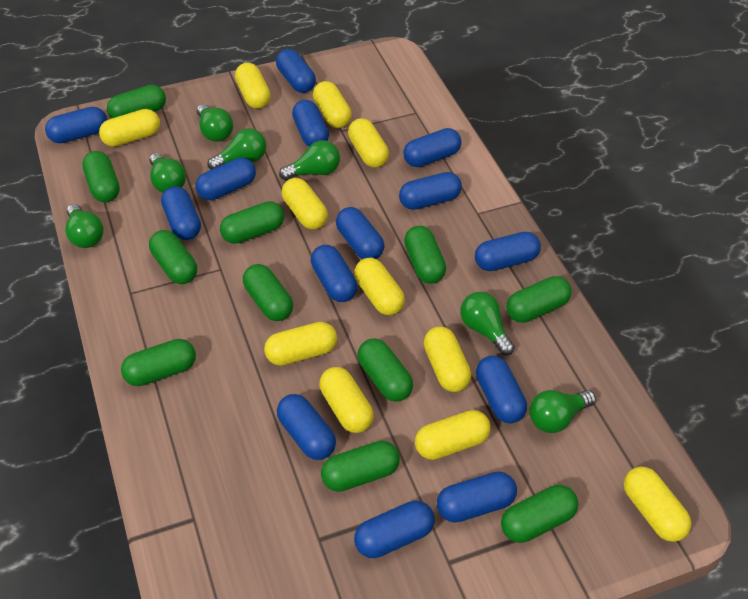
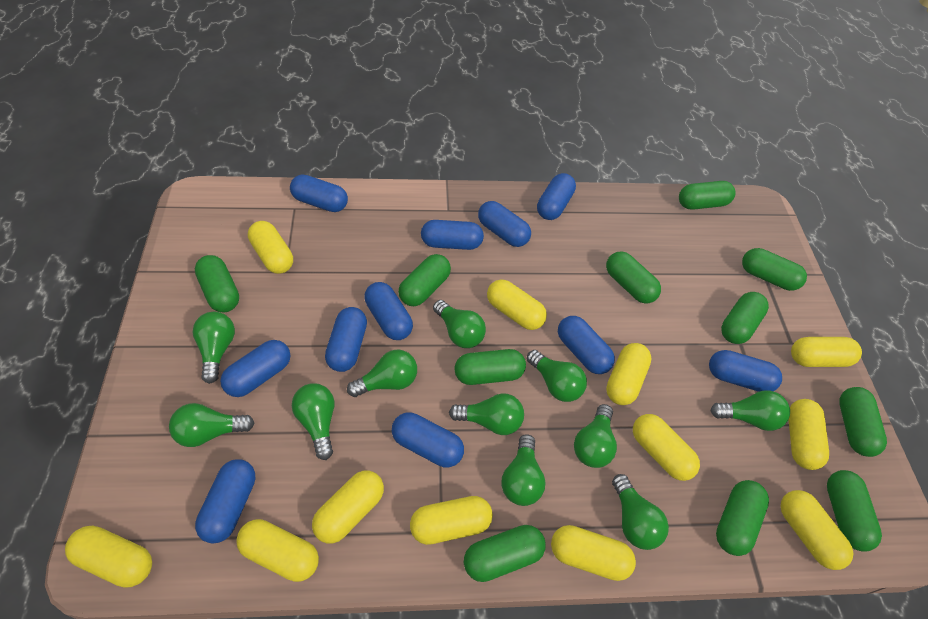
blue capsule: 14 -> 11
green light bulb: 7 -> 11
yellow capsule: 11 -> 12

